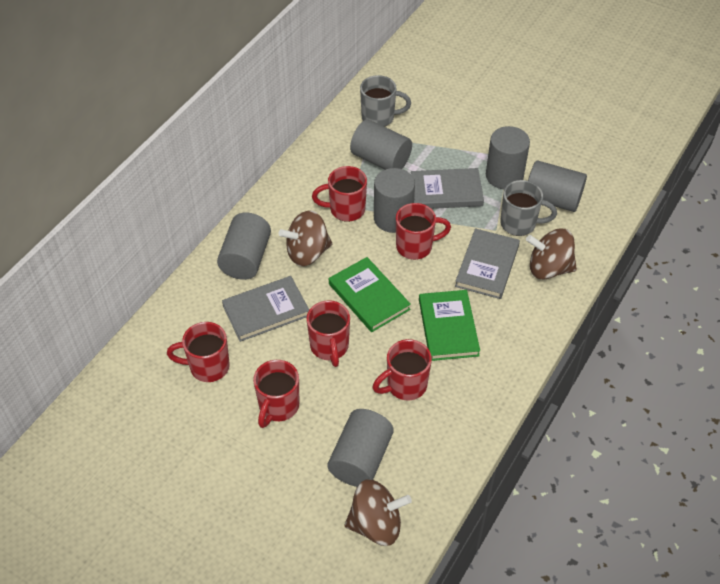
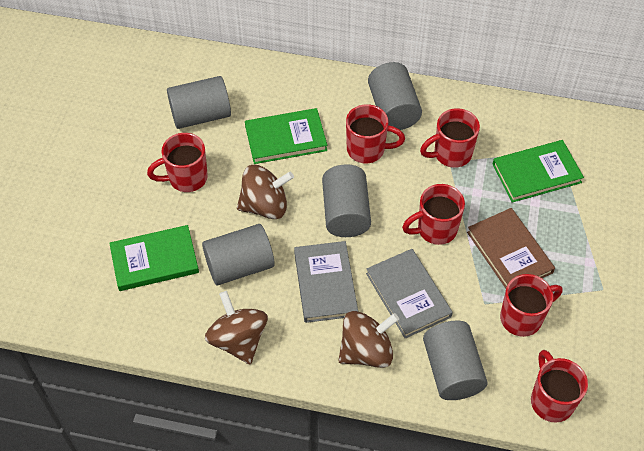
brown book: 0 -> 1
green book: 2 -> 3
grey book: 3 -> 2
grey cylinder: 6 -> 5
grey mug: 2 -> 0

